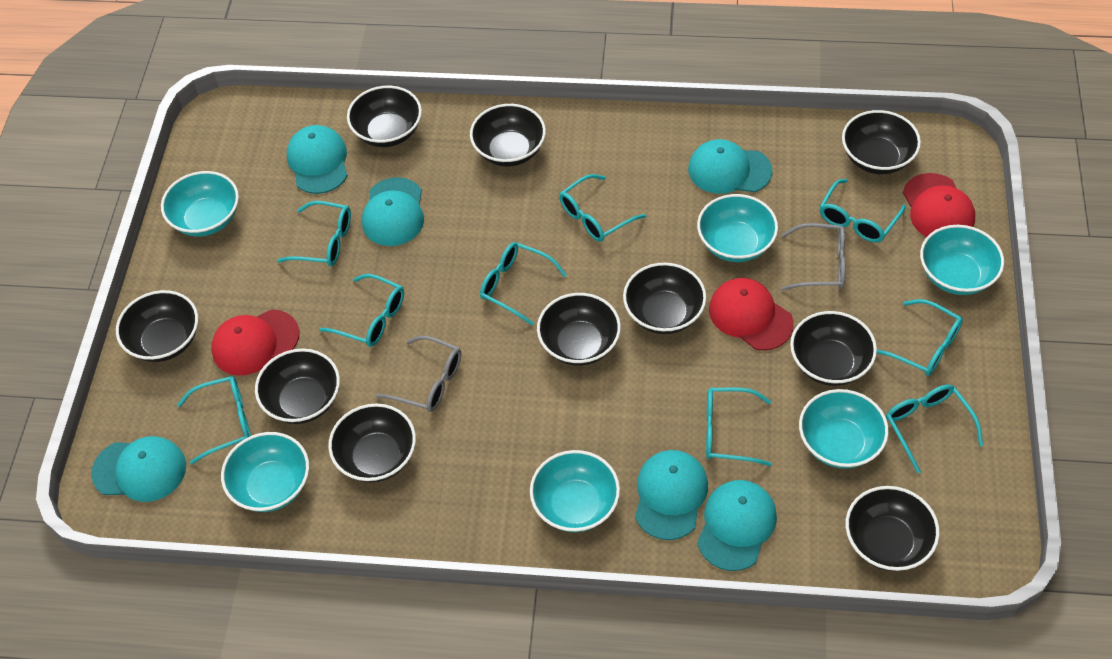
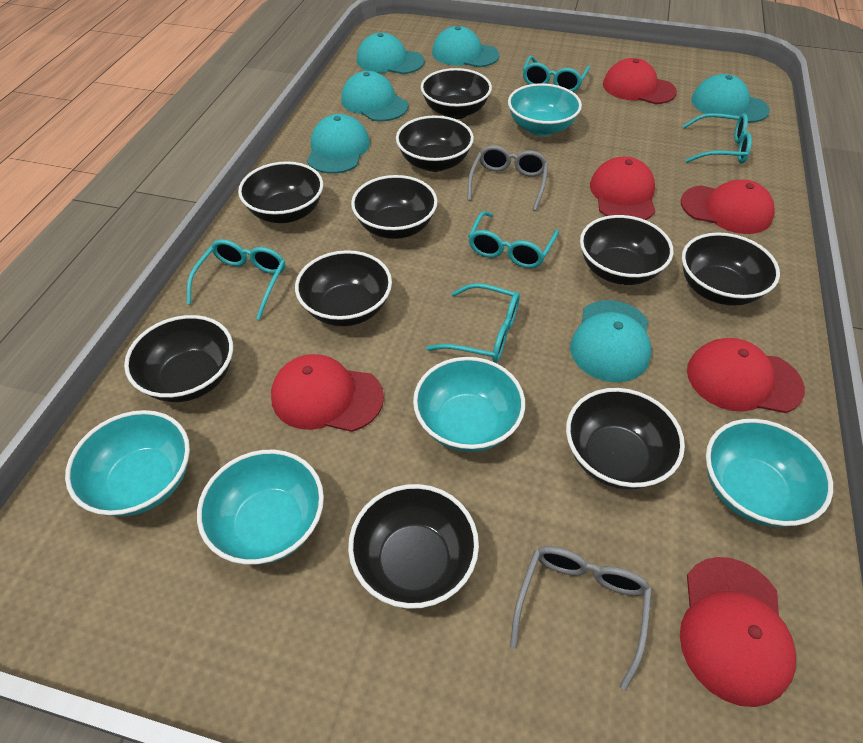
red cap: 3 -> 6
turquoise bowl: 6 -> 5
turquoise glasses: 9 -> 5

